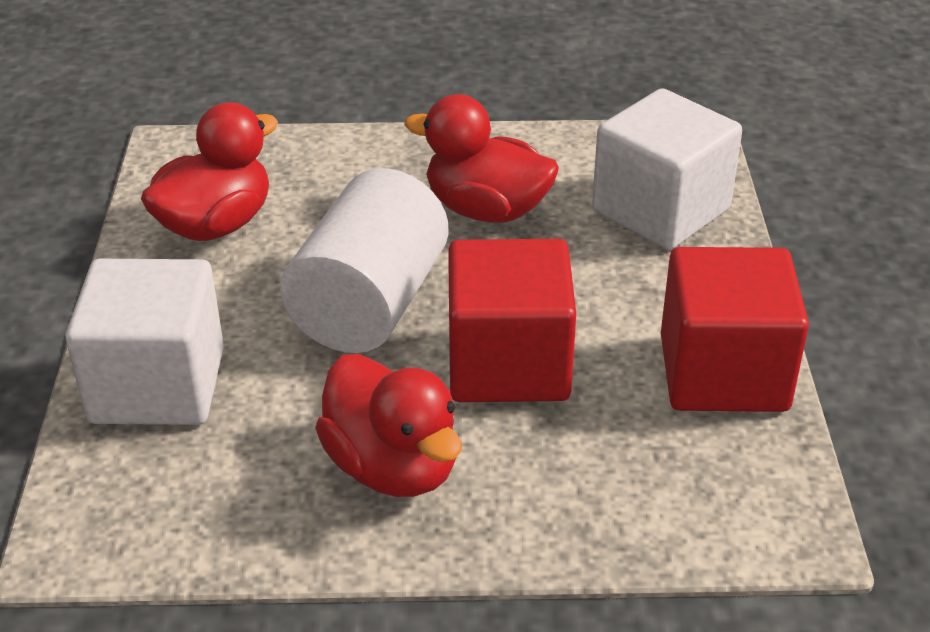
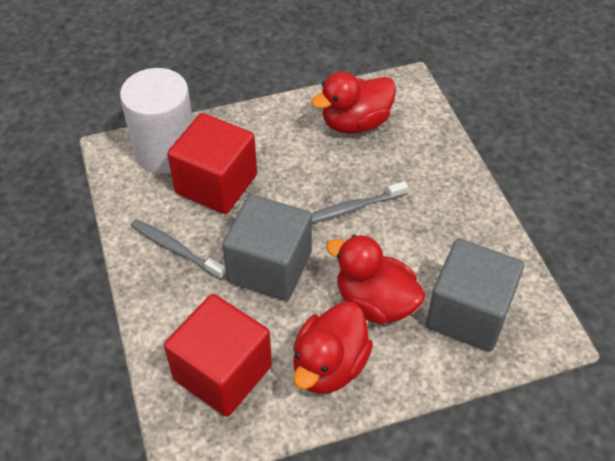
grey cube: 0 -> 2
grey toothbrush: 0 -> 2
white cube: 2 -> 0

